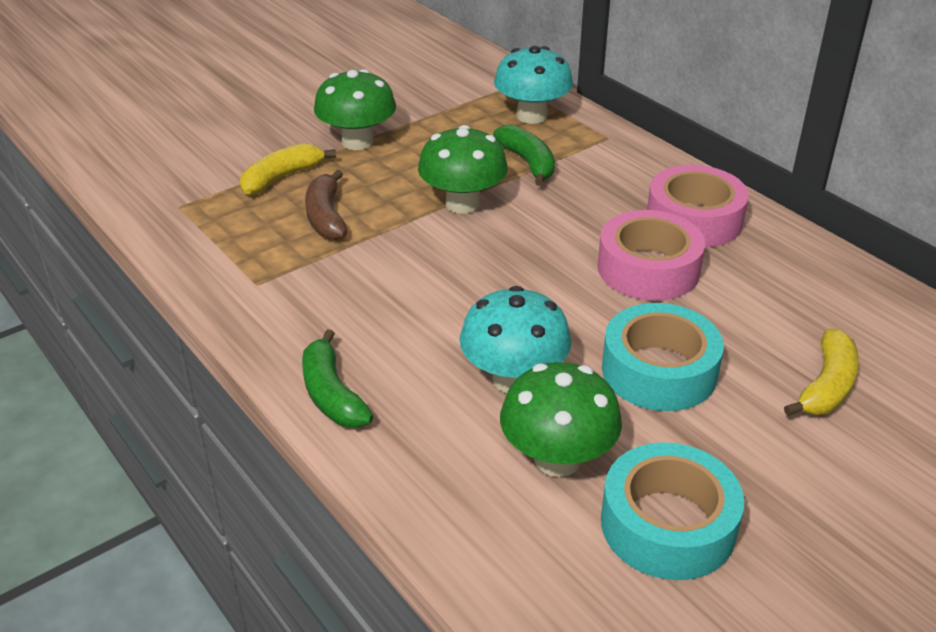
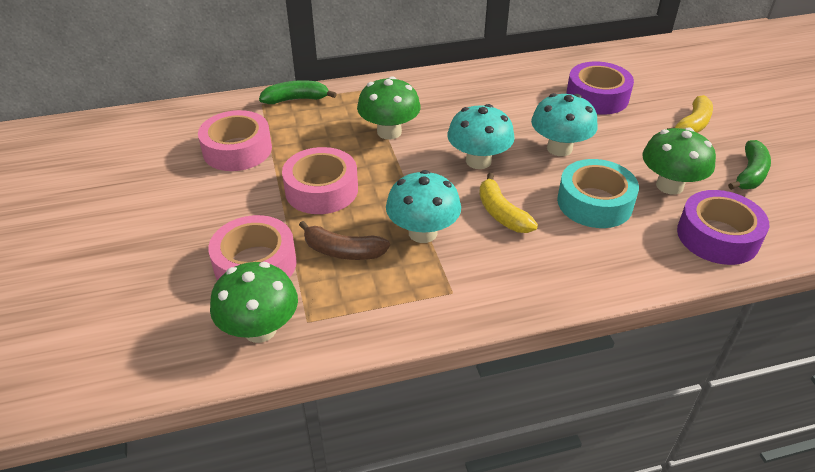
pink tape: 2 -> 3
purple tape: 0 -> 2
turquoise mushroom: 2 -> 3
turquoise tape: 2 -> 1

